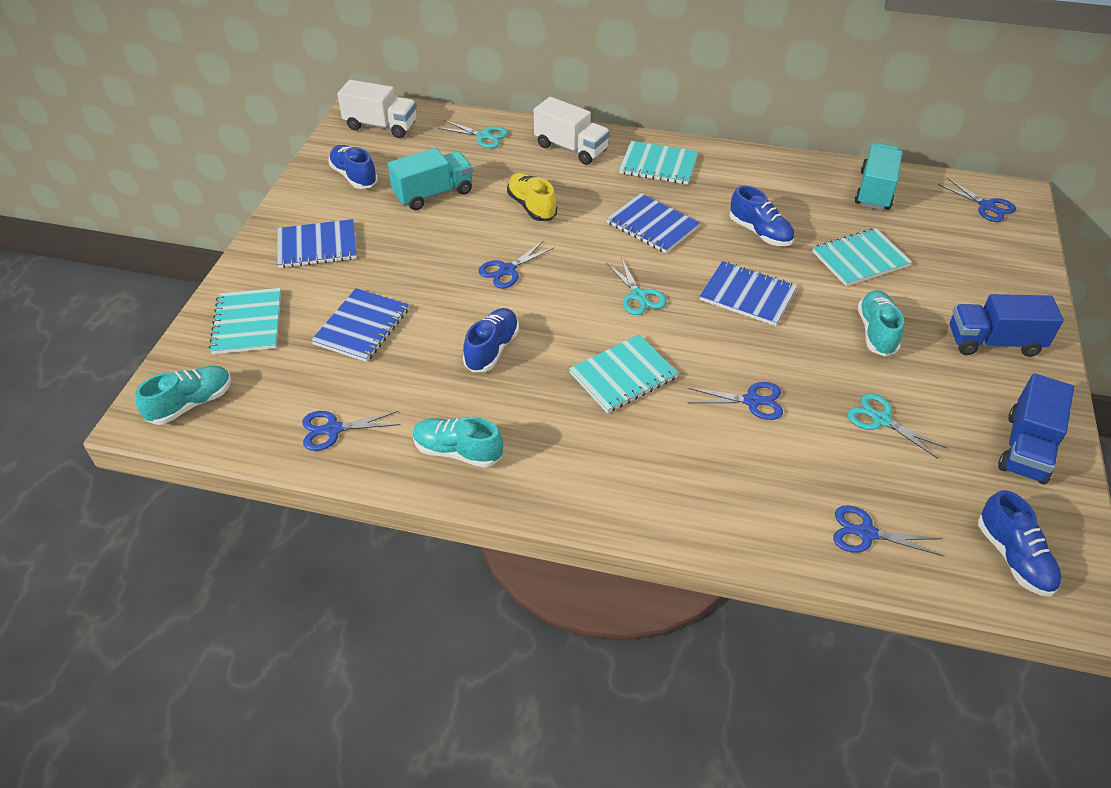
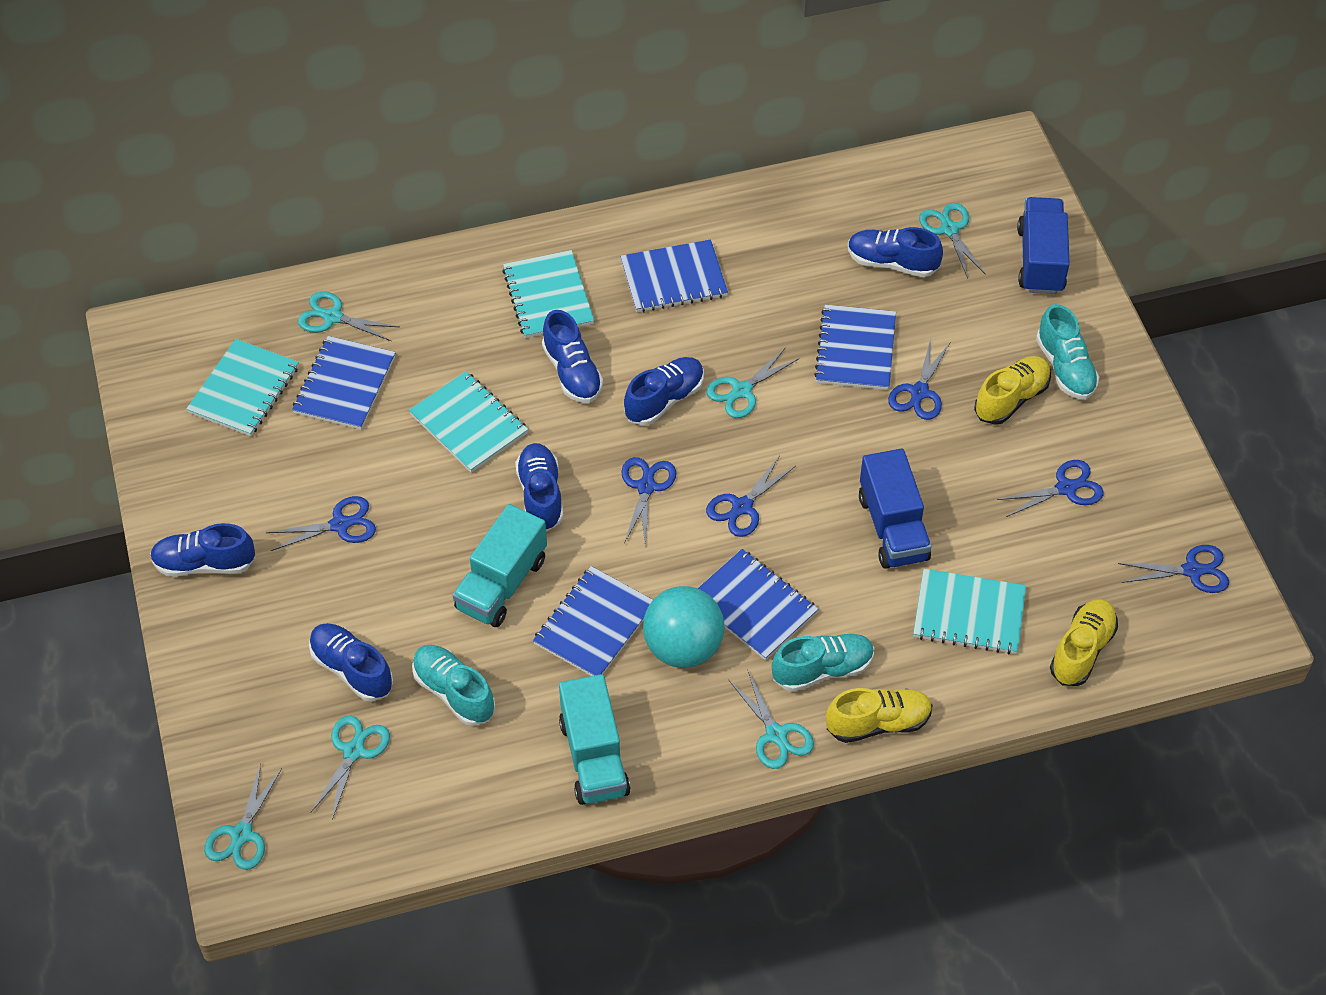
blue notebook: 4 -> 5
blue scissors: 5 -> 6
blue shoe: 4 -> 6
turquoise ball: 0 -> 1
turquoise scissors: 3 -> 6
white truck: 2 -> 0
yellow shoe: 1 -> 3

